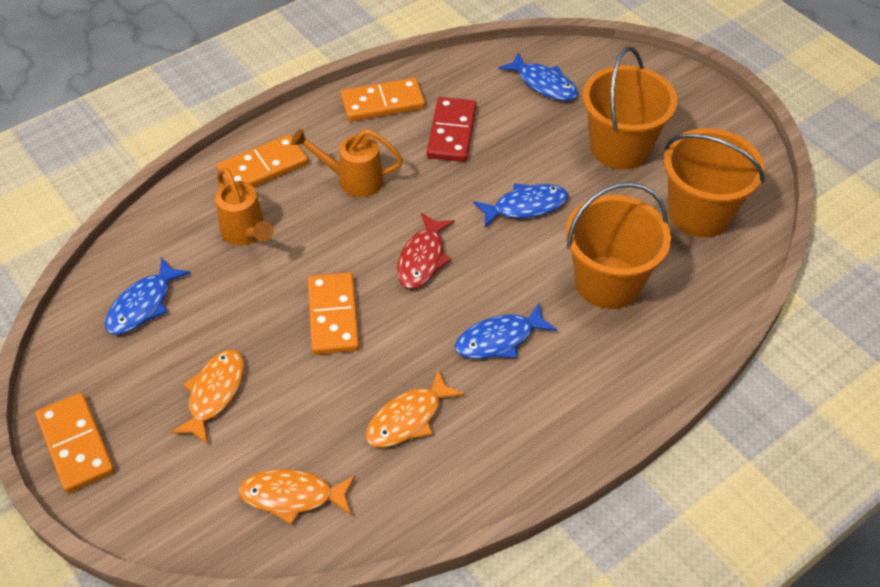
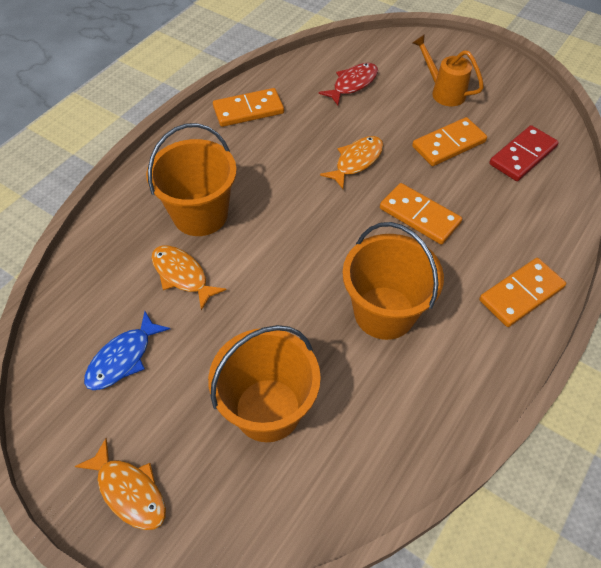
blue fish: 4 -> 1
orange watering can: 2 -> 1

